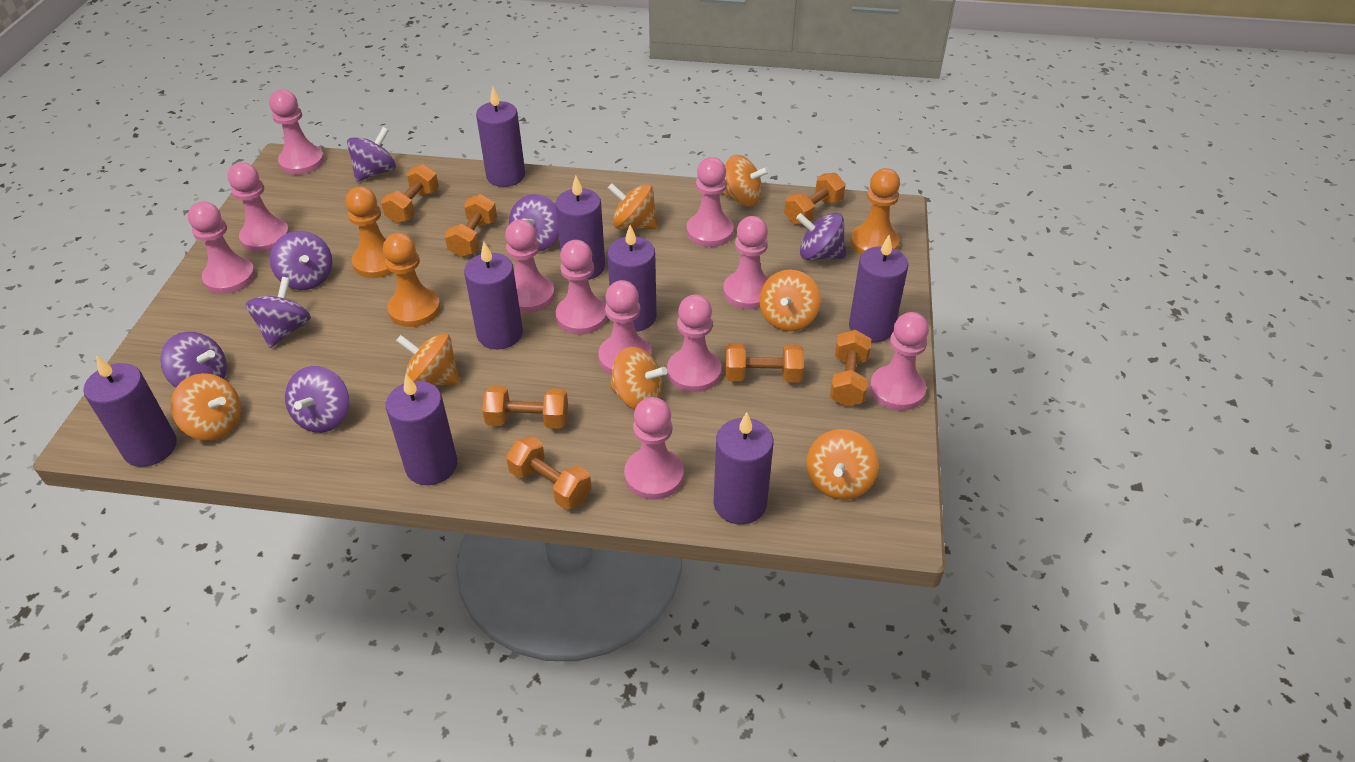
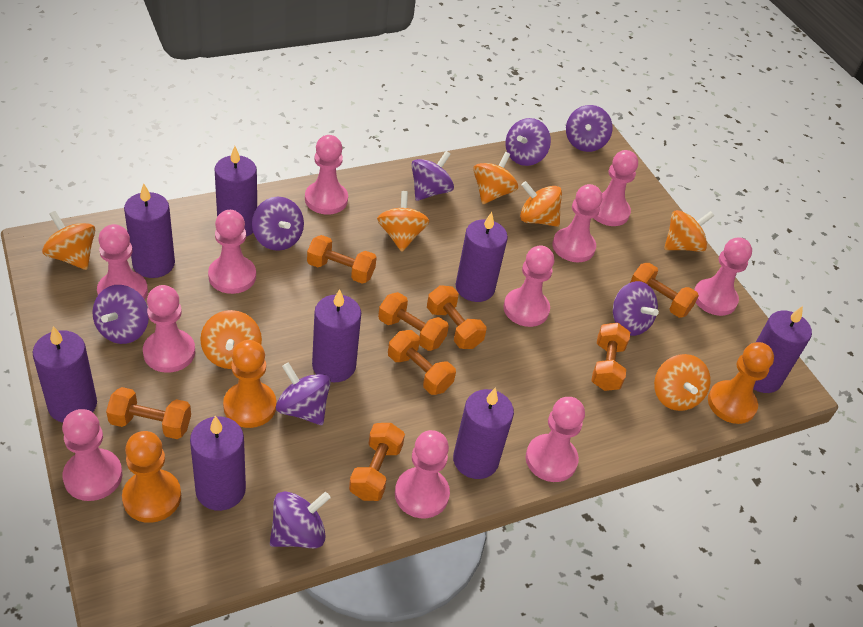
orange dumbbell: 7 -> 8
purple spinning top: 7 -> 8

